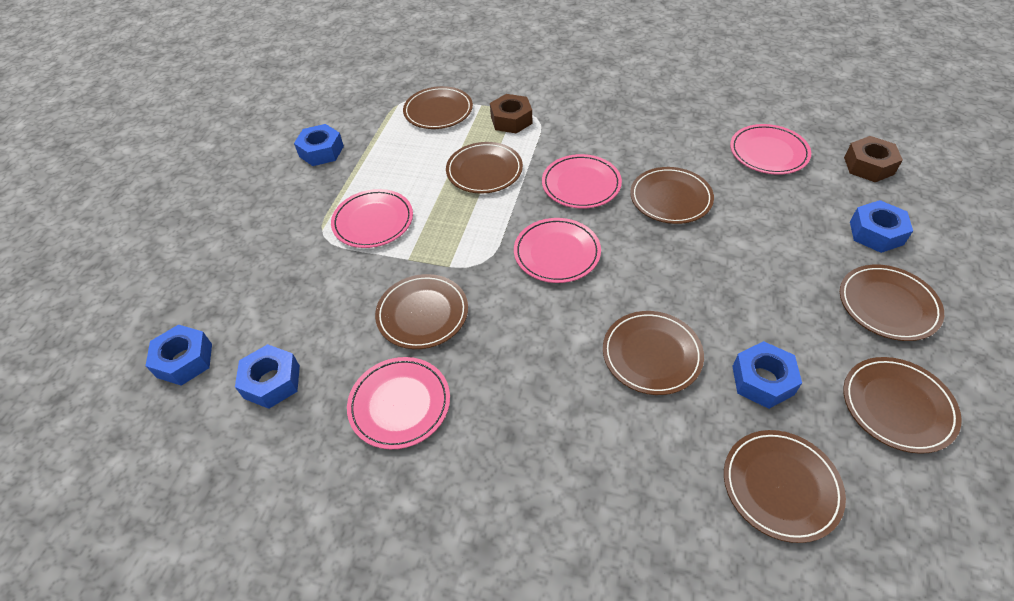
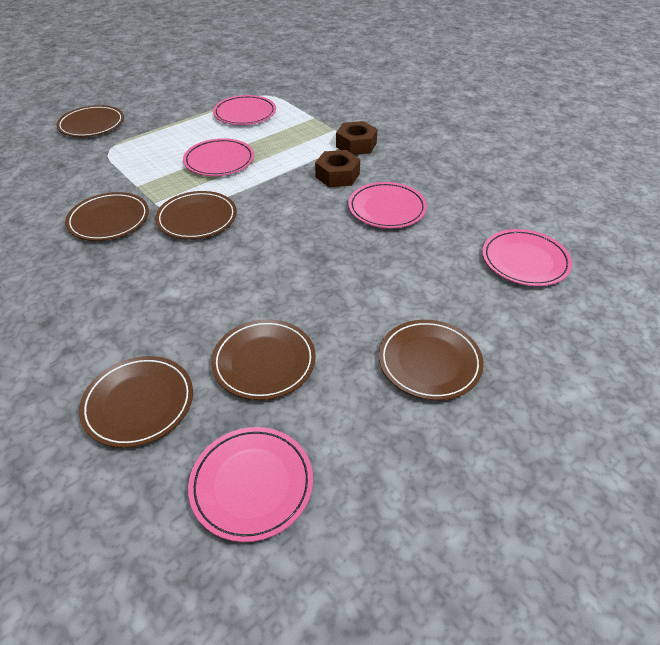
blue nut: 5 -> 0
brown plate: 8 -> 6

